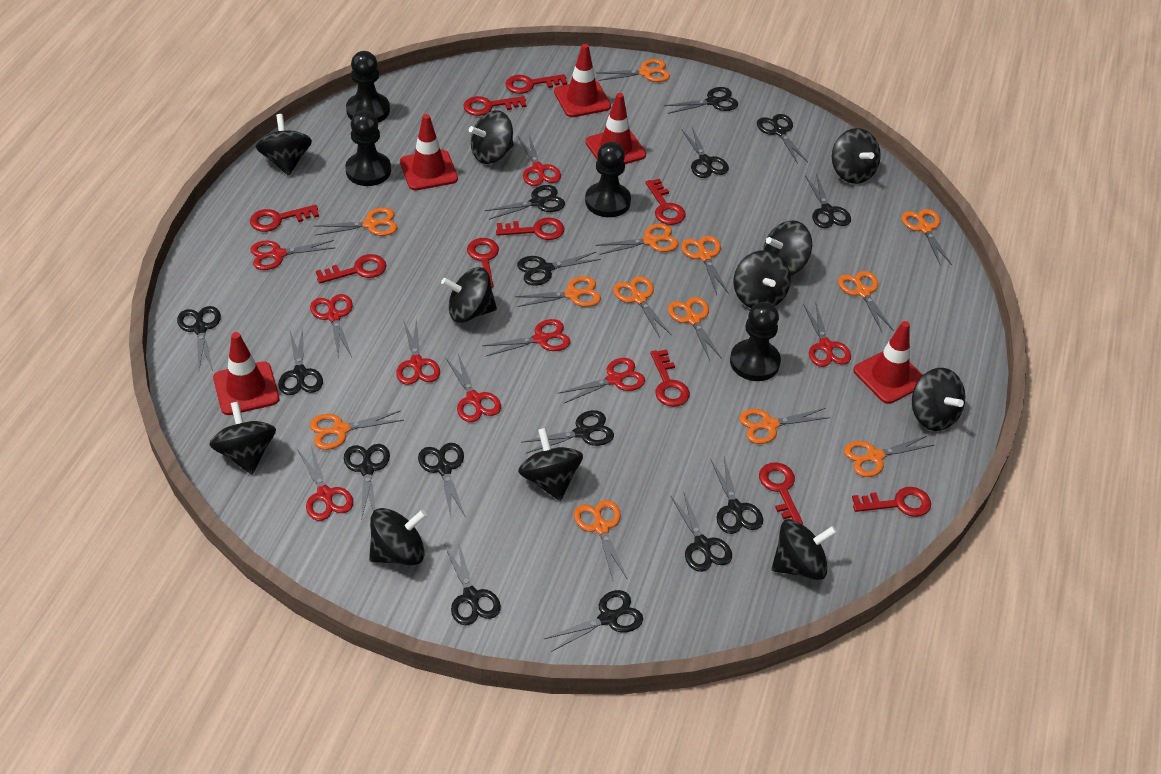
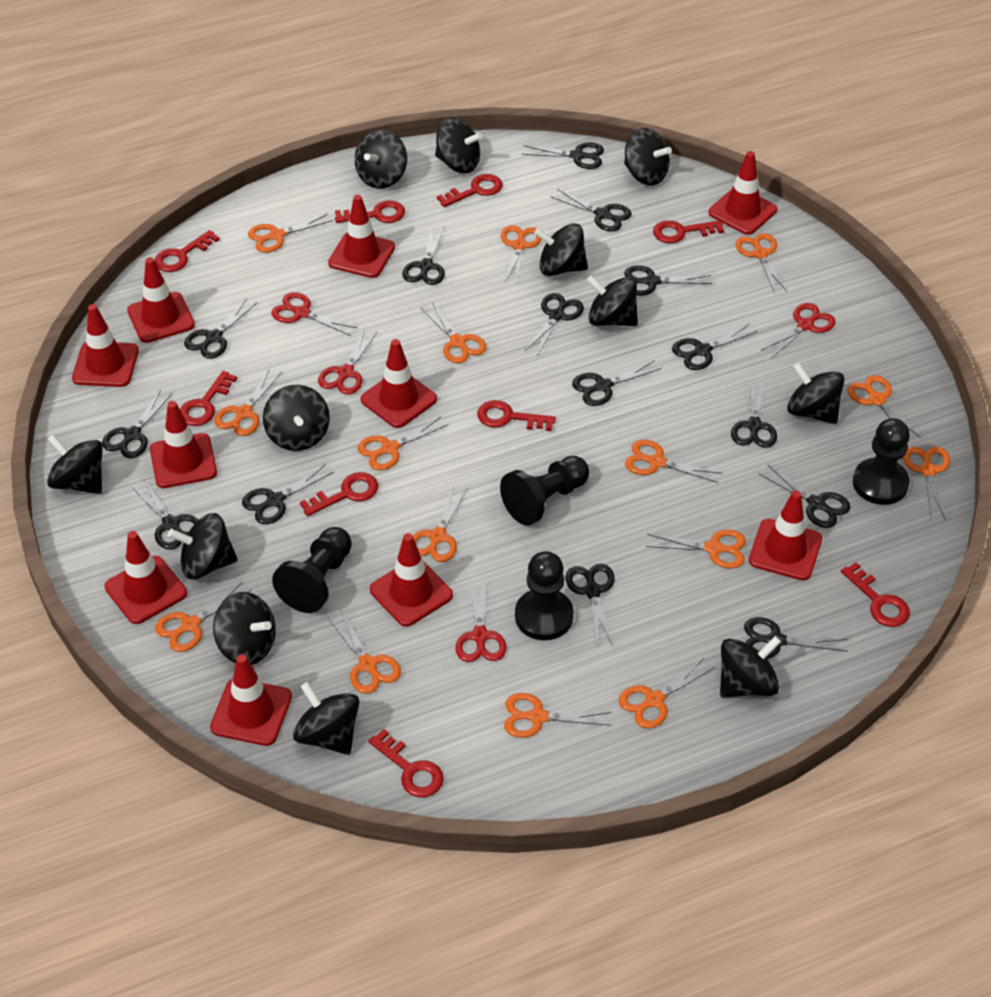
black spinning top: 11 -> 12
orange scissors: 13 -> 15
red key: 10 -> 9
red scissors: 9 -> 4
red traffic cone: 5 -> 10

